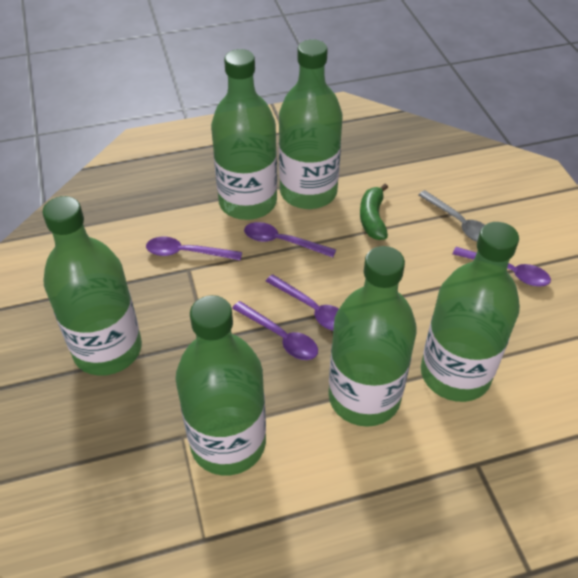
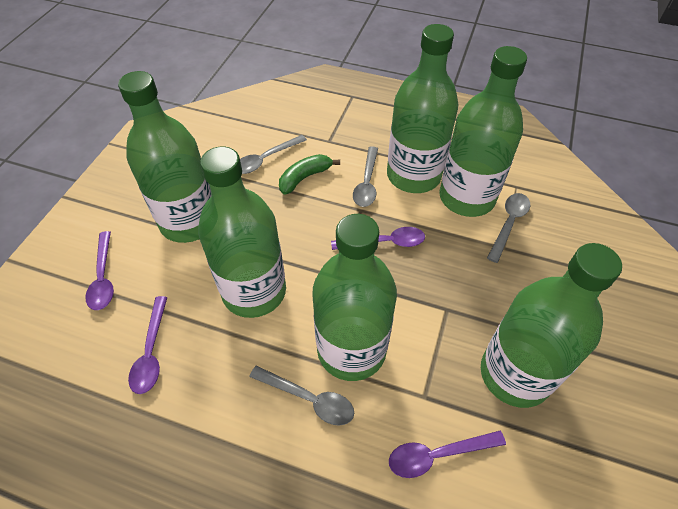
grey spoon: 1 -> 4
purple spoon: 5 -> 4

